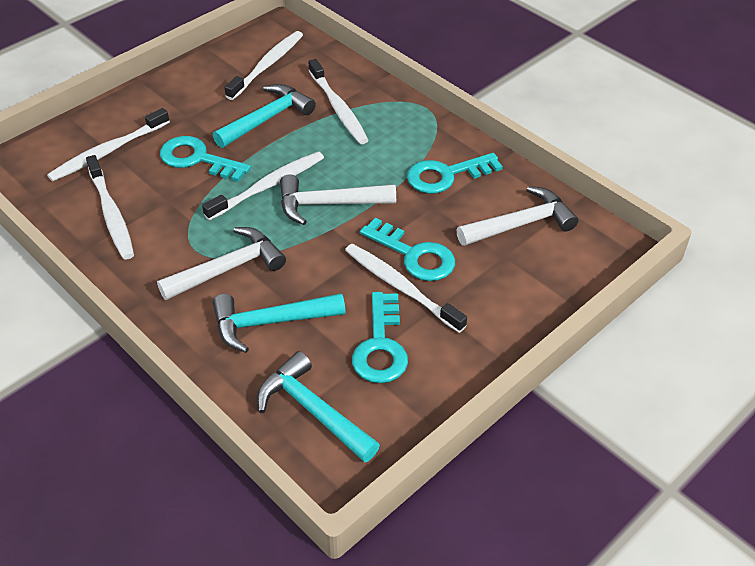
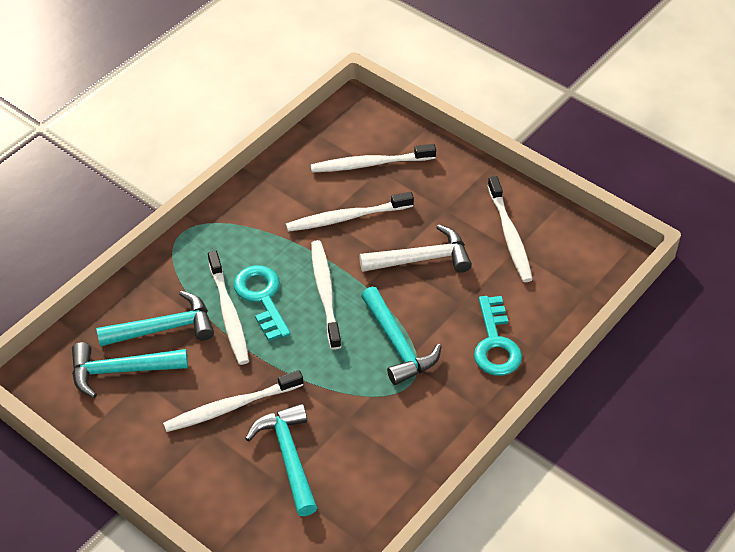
turquoise hammer: 3 -> 4
turquoise key: 4 -> 2
white hammer: 3 -> 1

